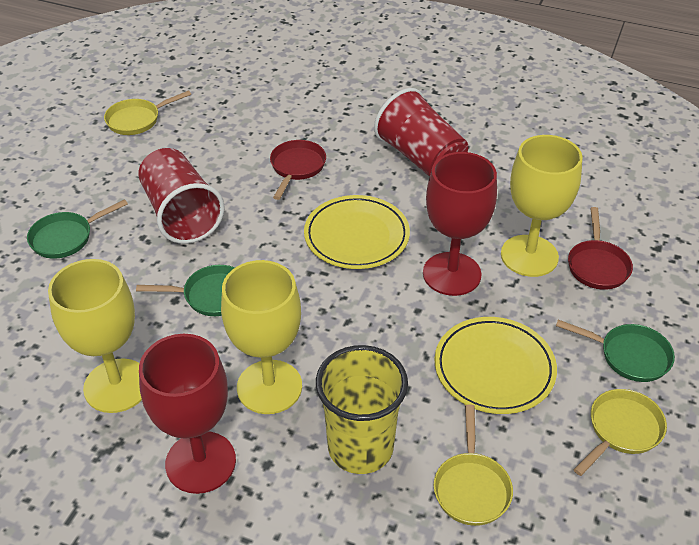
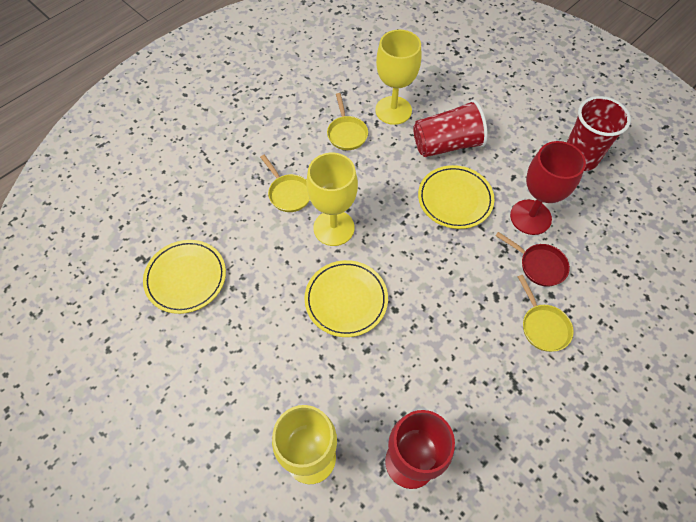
green pan: 3 -> 0
red pan: 2 -> 1
yellow cup: 1 -> 0
yellow plate: 2 -> 3

